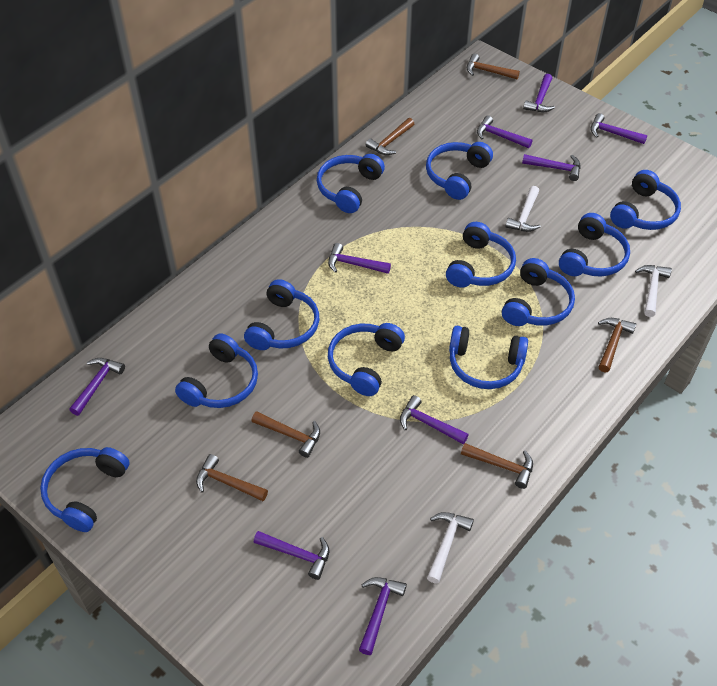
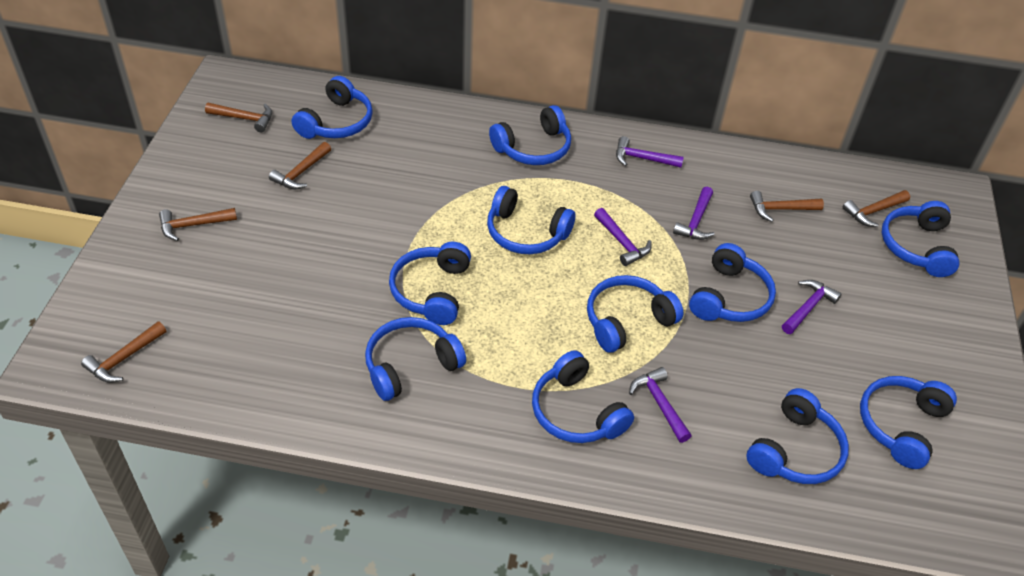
purple hammer: 9 -> 5
white hammer: 3 -> 0

